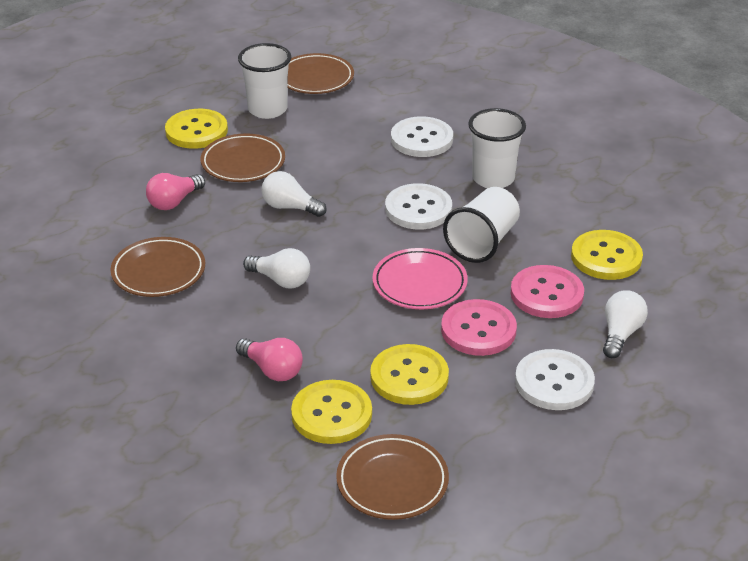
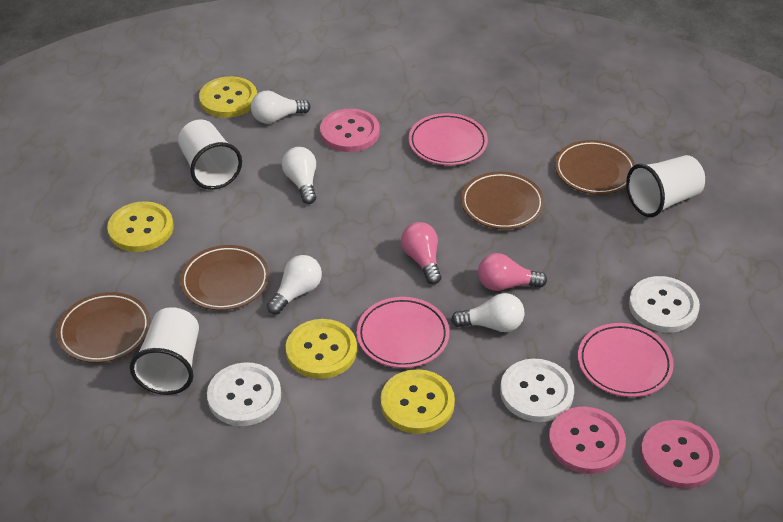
pink button: 2 -> 3
pink plate: 1 -> 3
white light bulb: 3 -> 4

